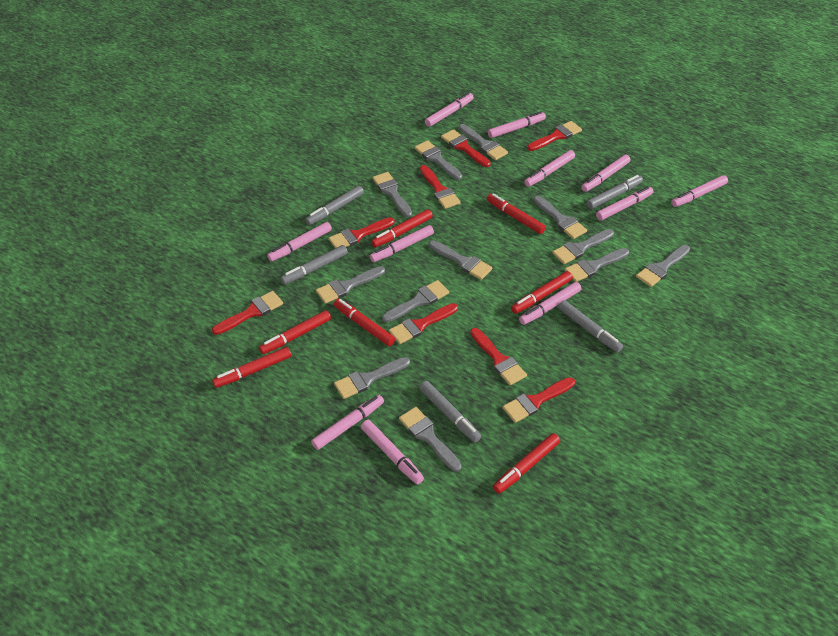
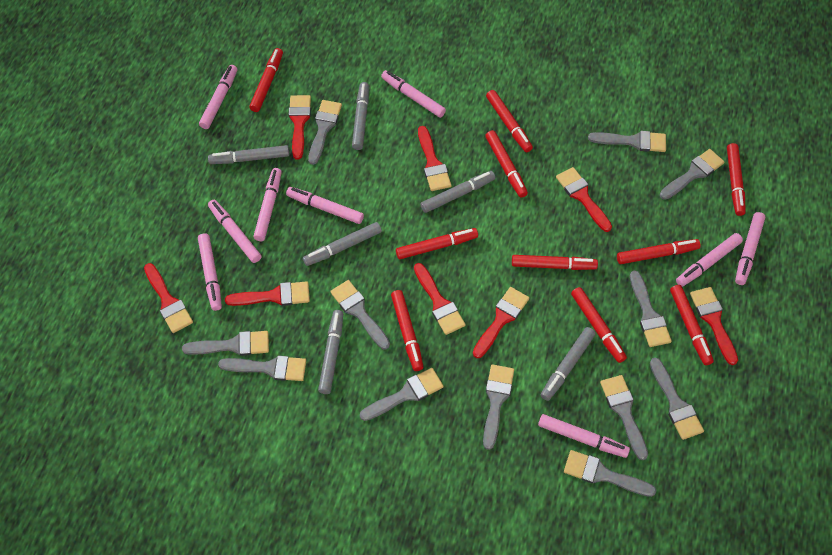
grey marker: 5 -> 6
pink marker: 11 -> 9
red marker: 7 -> 10

